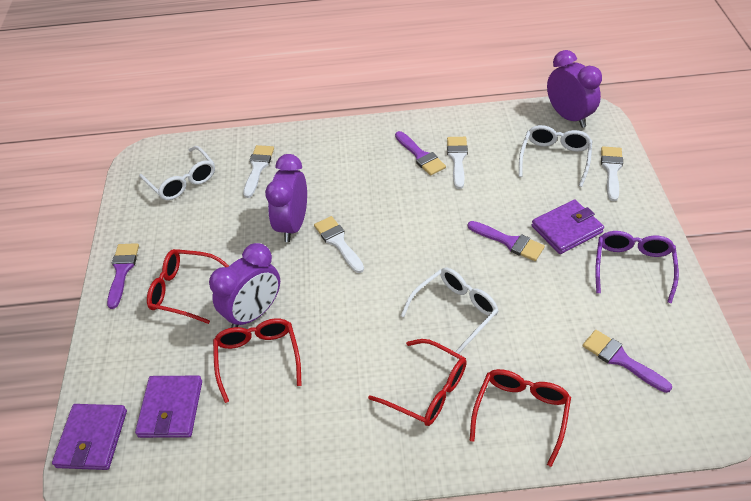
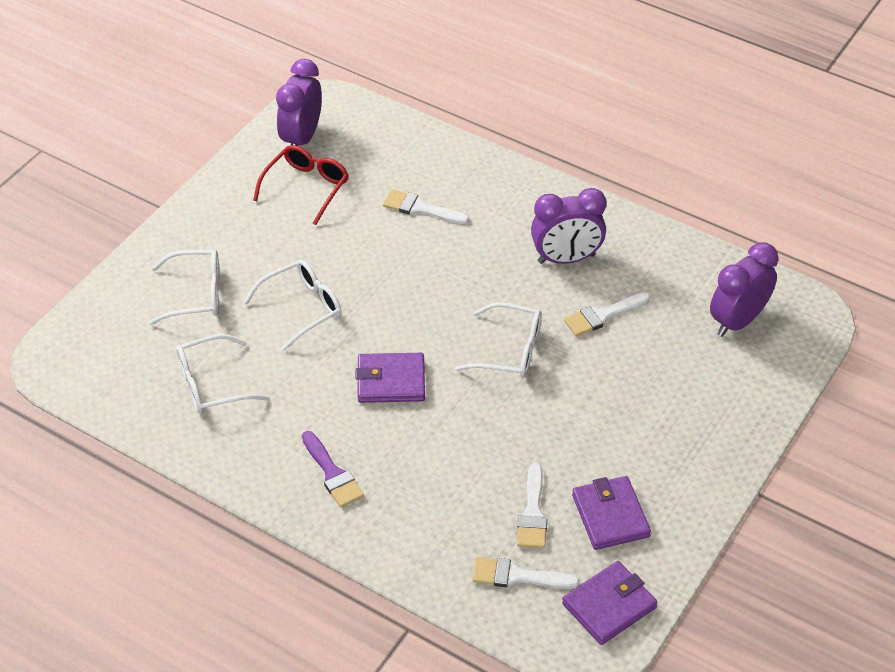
purple brush: 4 -> 1
purple glasses: 1 -> 0
red glasses: 4 -> 1
white glasses: 3 -> 4

